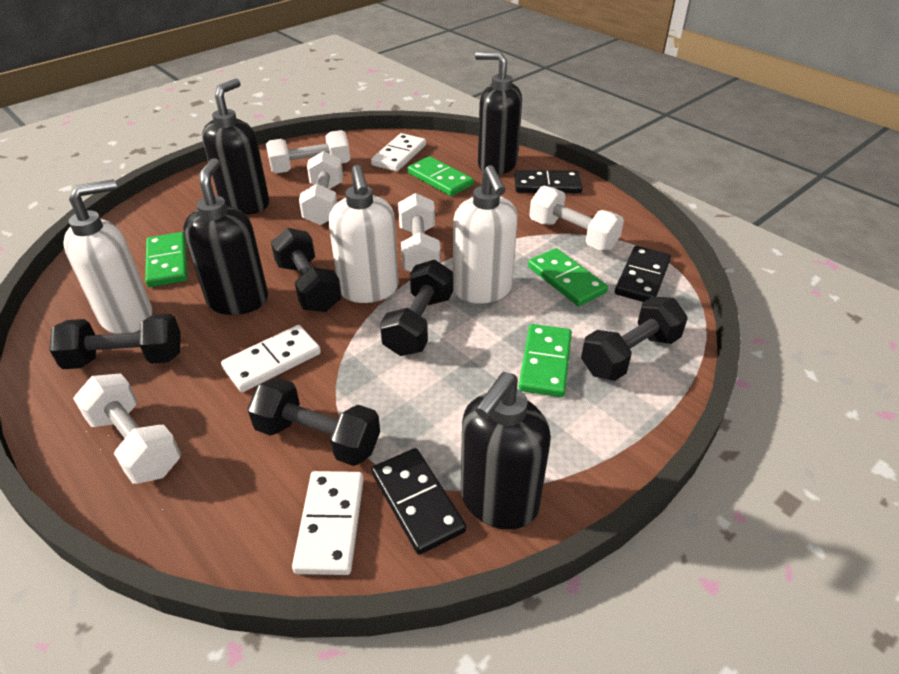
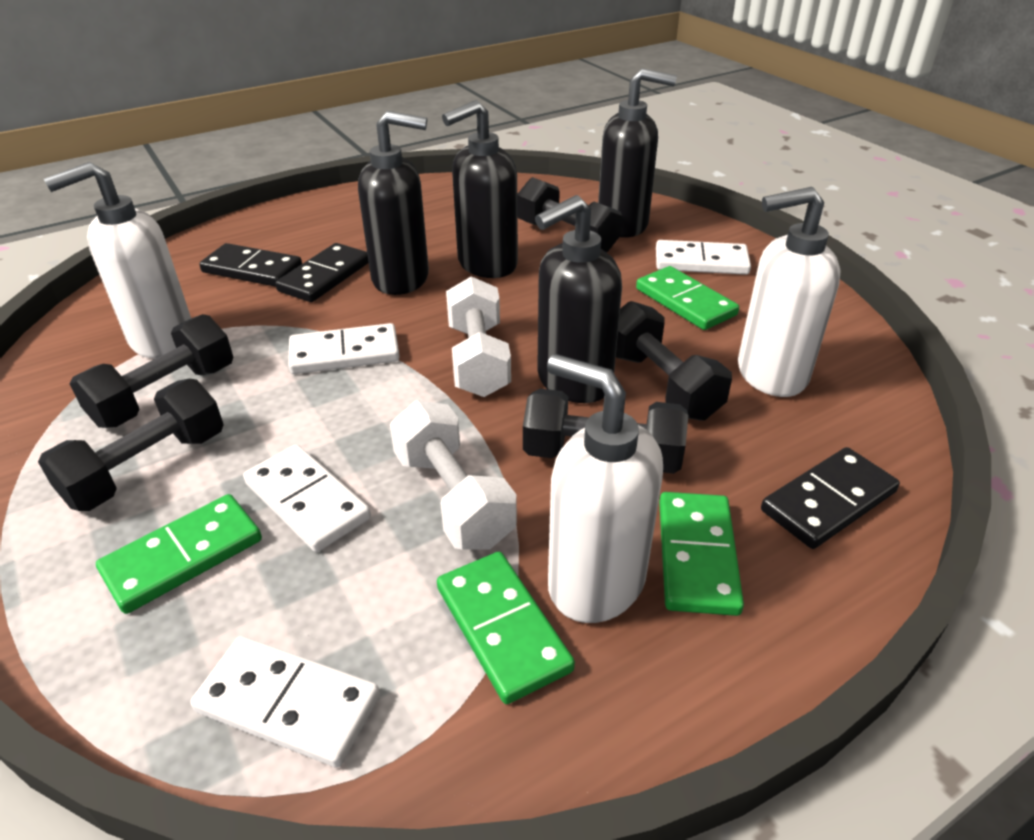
white domino: 3 -> 4
white dumbbell: 5 -> 2

